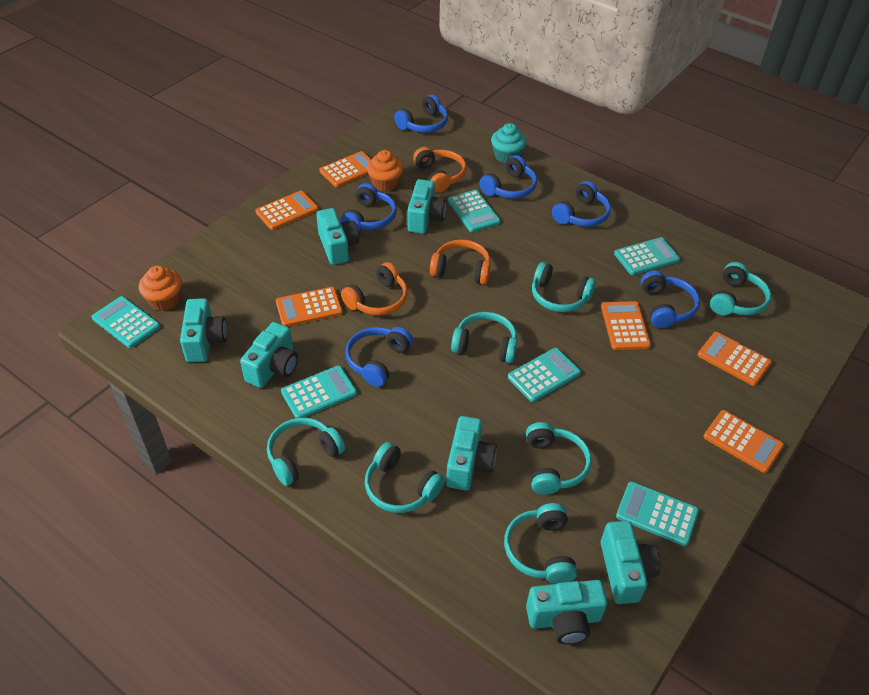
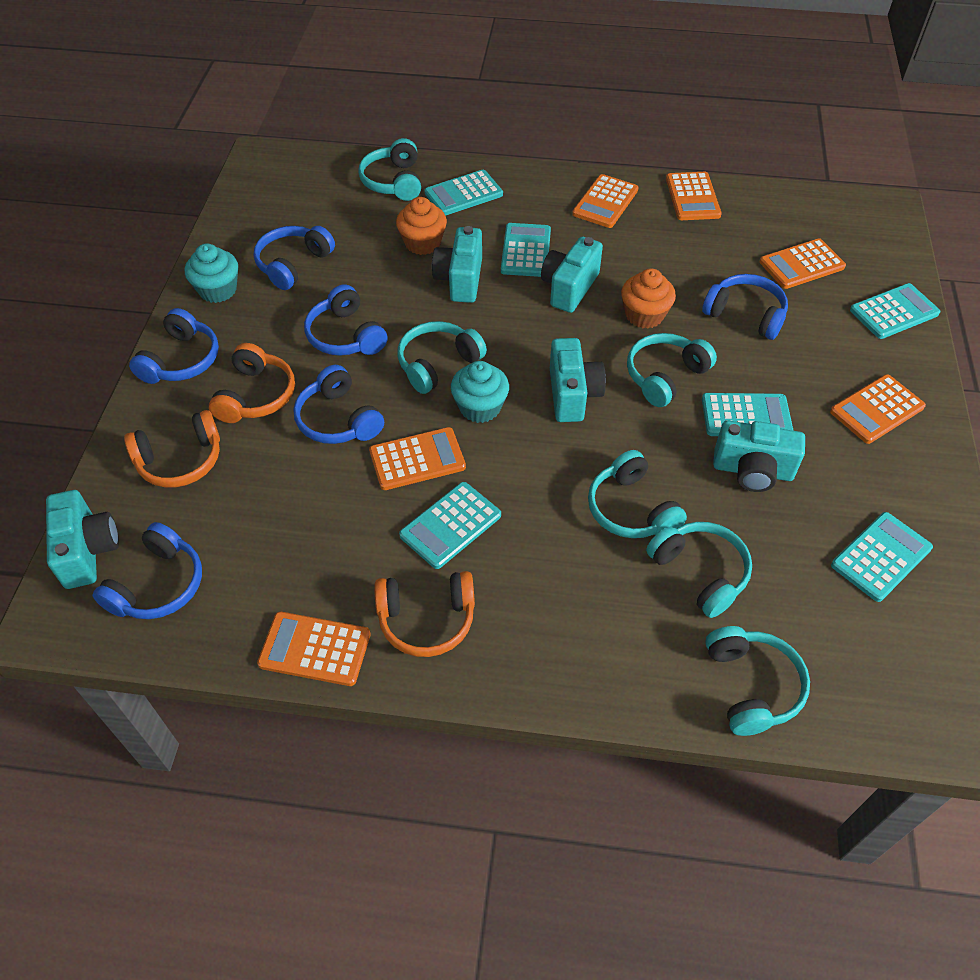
turquoise camera: 7 -> 5
turquoise cupcake: 1 -> 2
turquoise headphones: 7 -> 6

